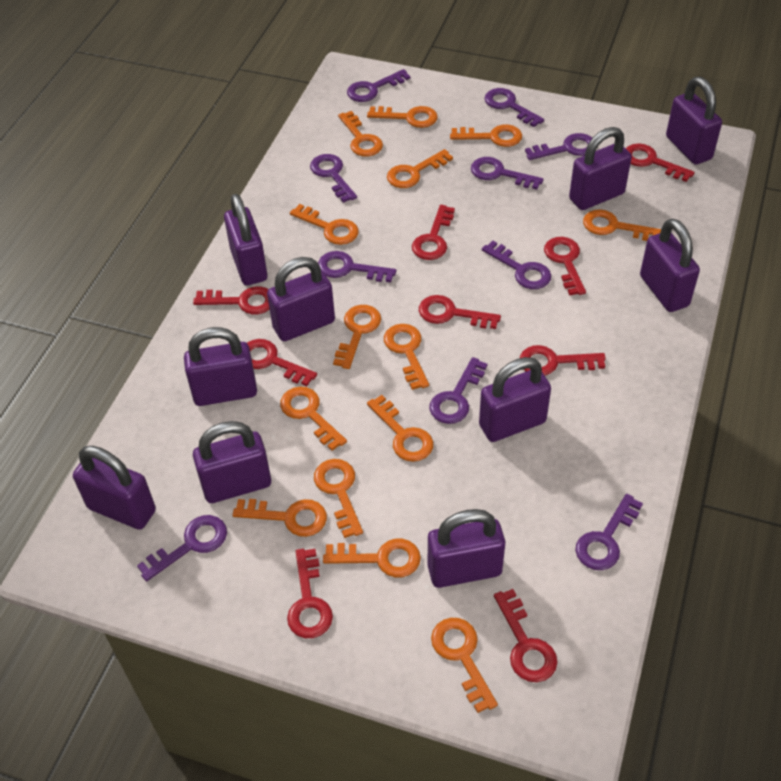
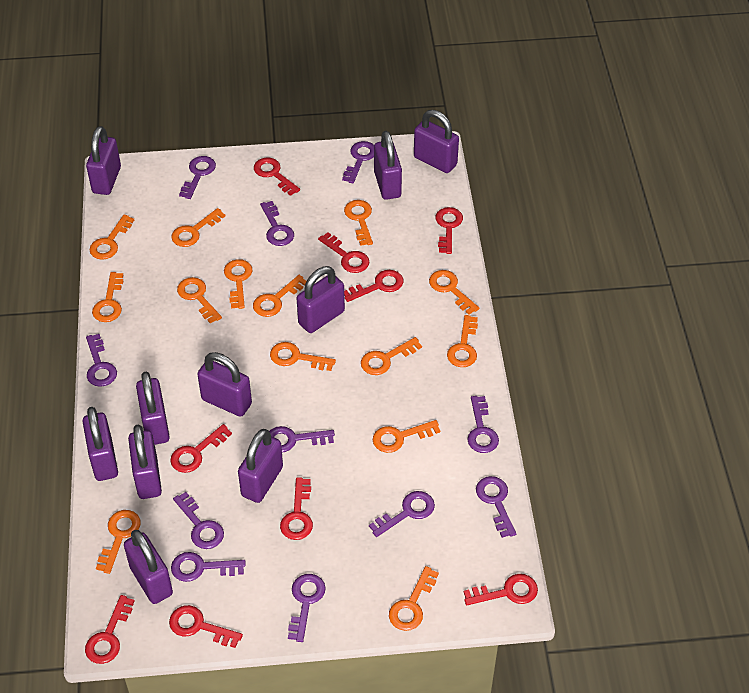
purple key: 10 -> 11

